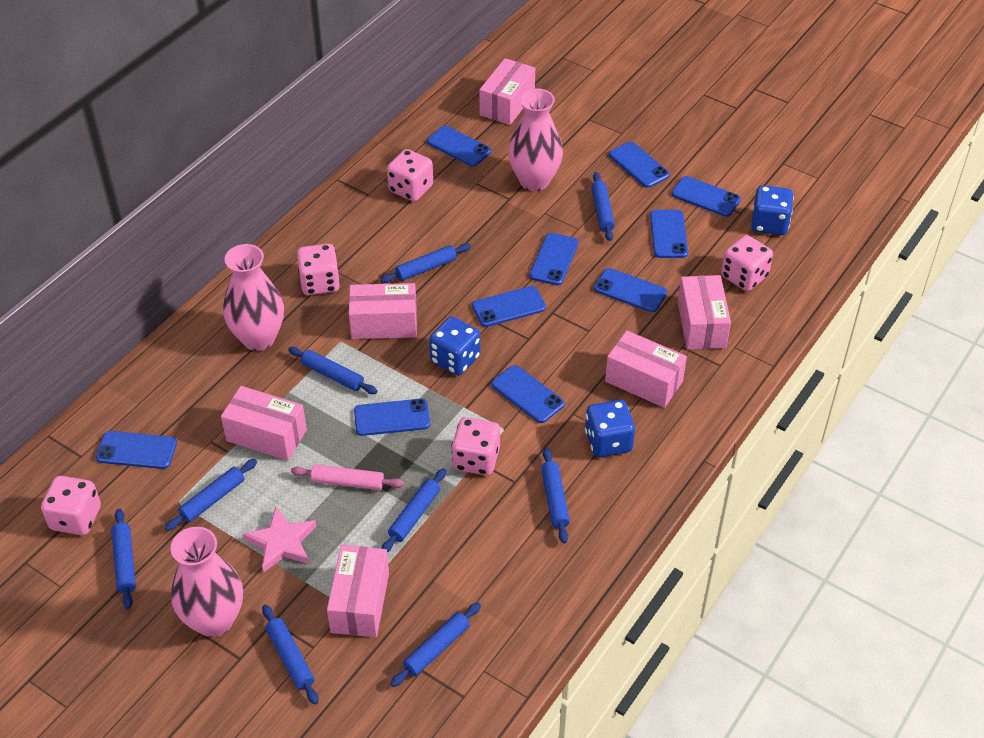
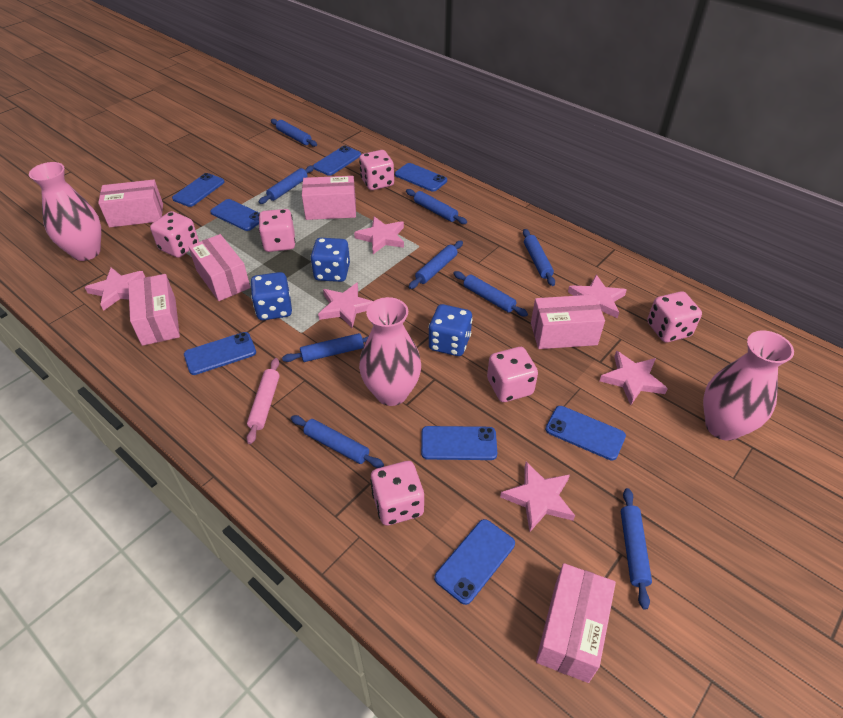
blue phone: 10 -> 8
pink dice: 5 -> 6
pink star: 1 -> 6

